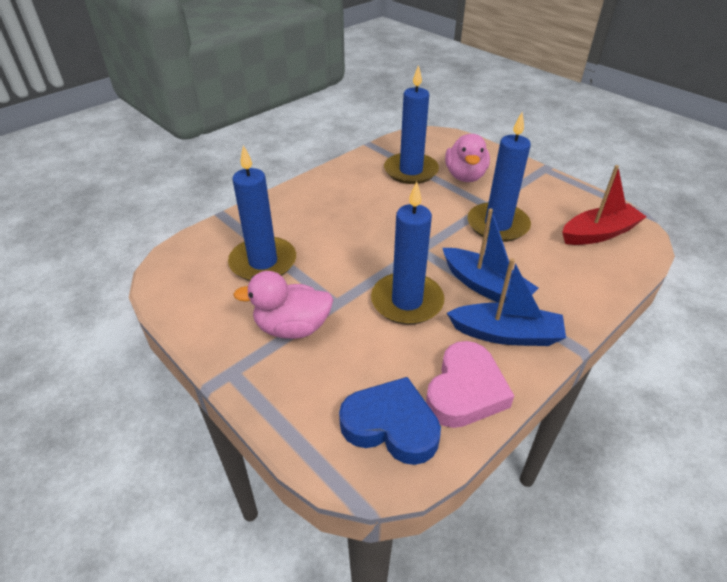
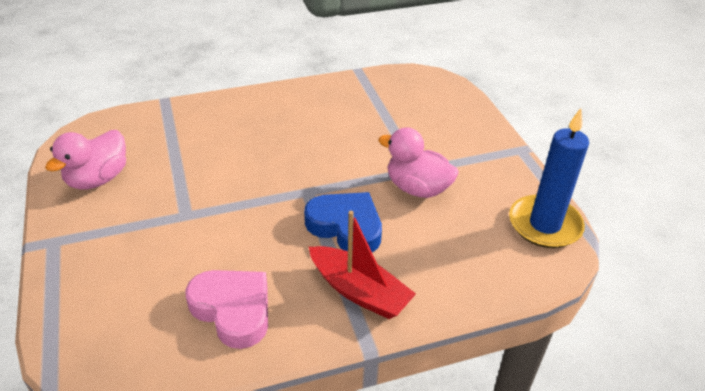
blue boat: 2 -> 0
blue candle: 4 -> 1

